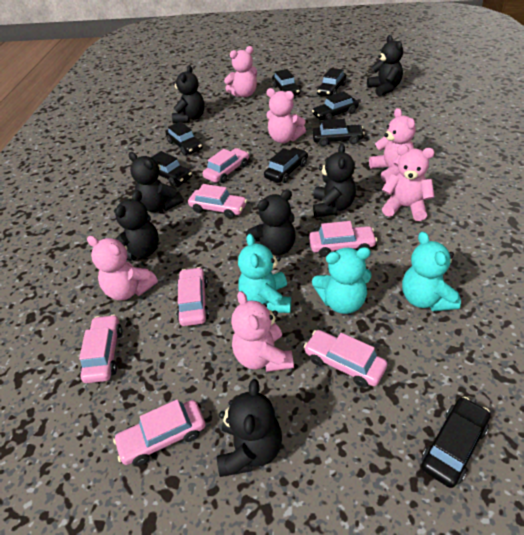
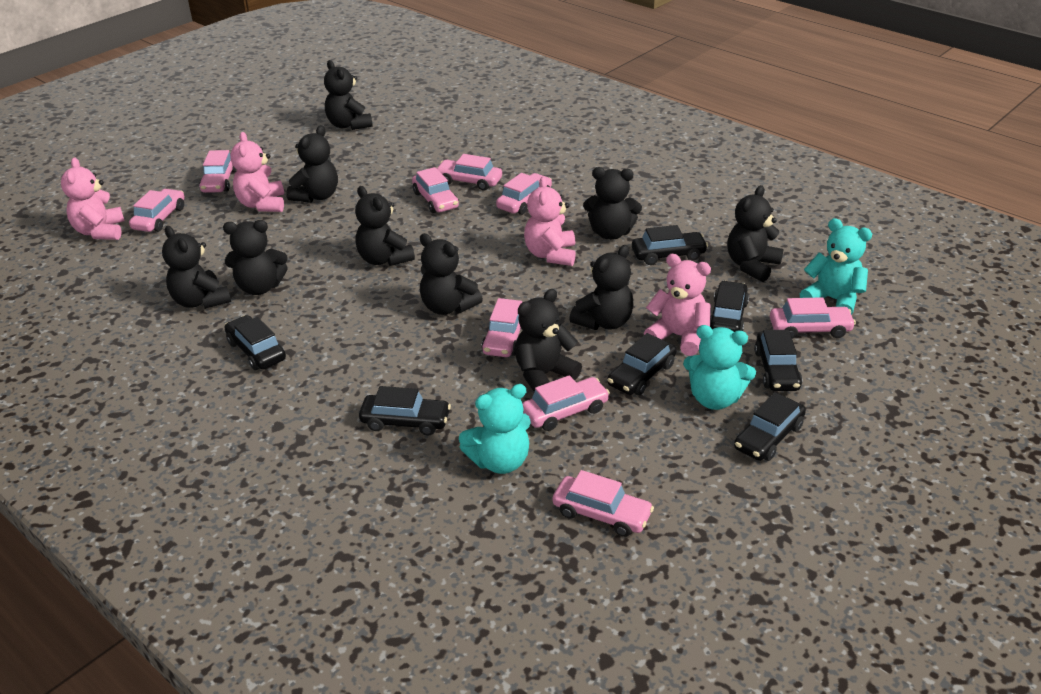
black car: 8 -> 7
black teddy bear: 7 -> 10
pink car: 7 -> 9
pink teddy bear: 6 -> 4

